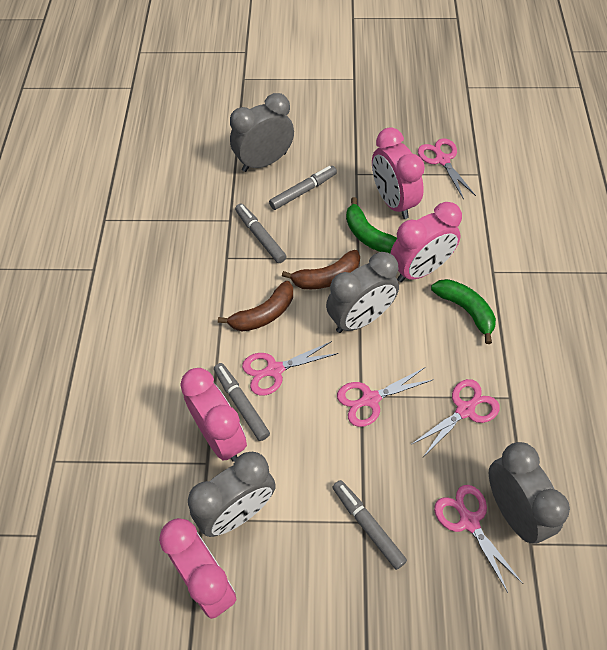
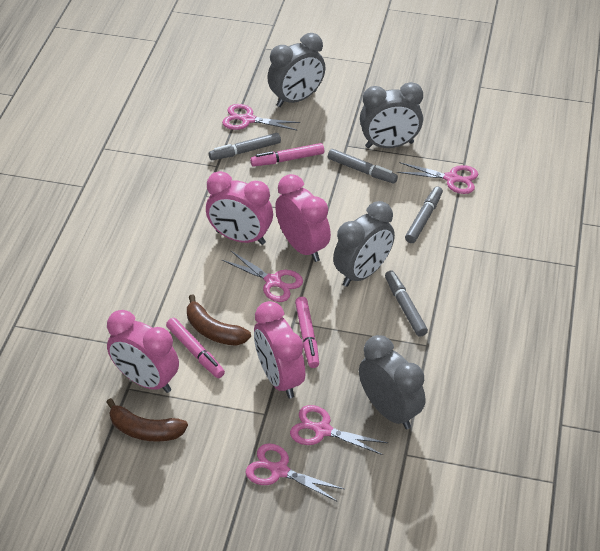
green banana: 2 -> 0
pink marker: 0 -> 3

